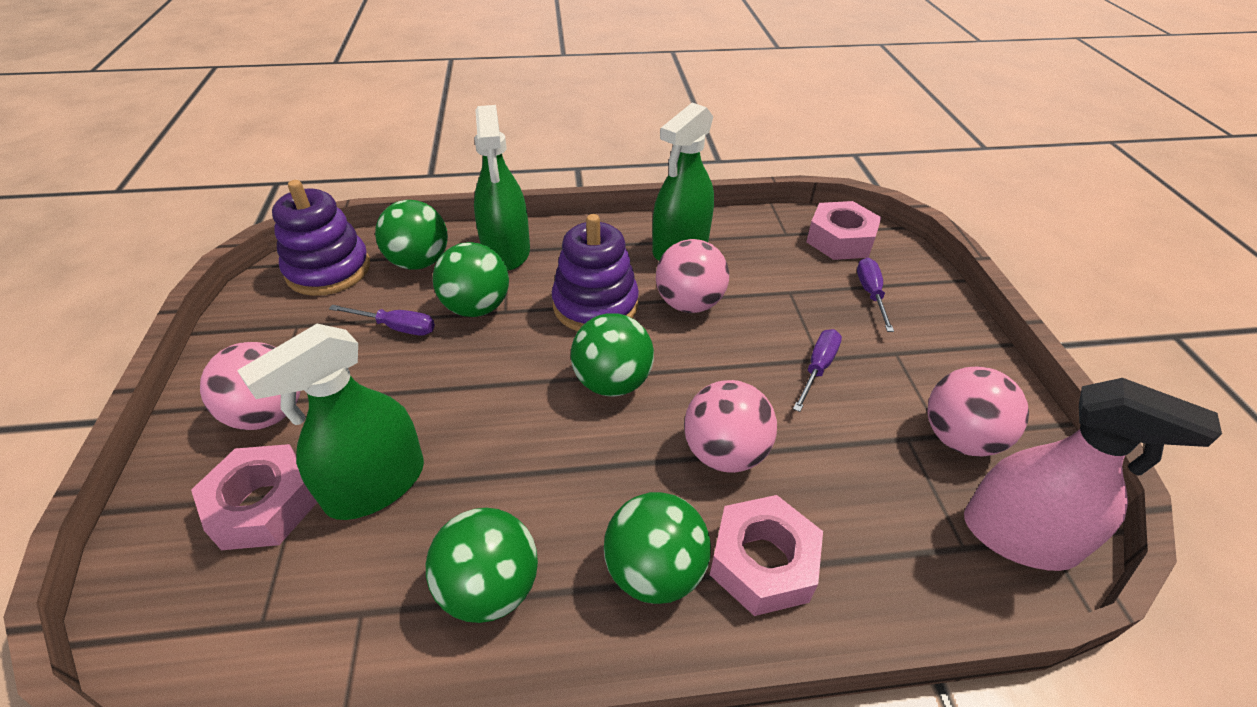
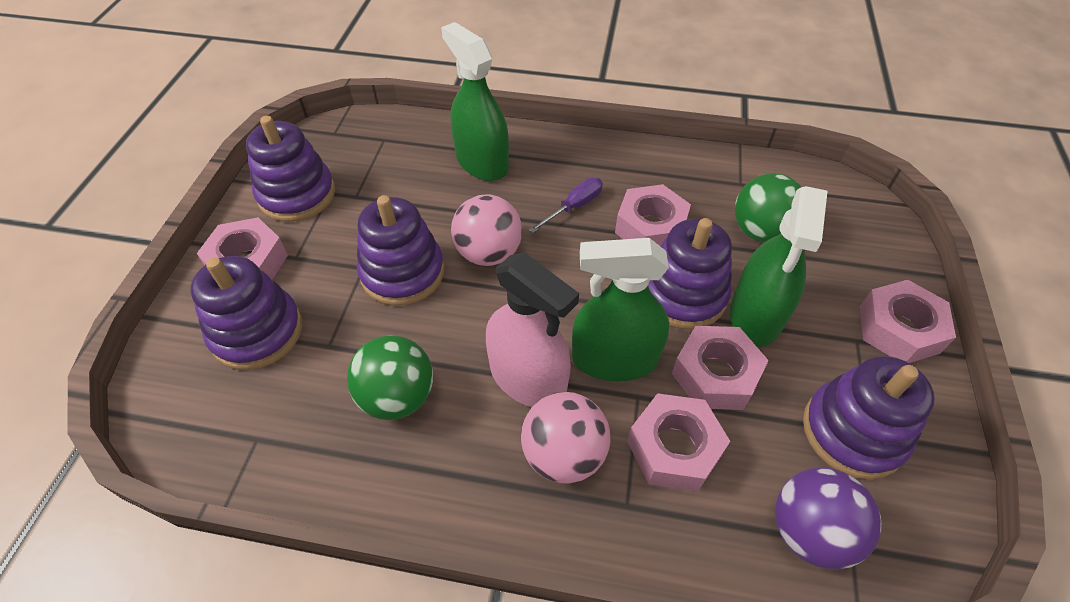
green ball: 5 -> 2
pink ball: 4 -> 2
pink nut: 3 -> 5
purple ball: 0 -> 1
purple screwdriver: 3 -> 1
purple stacking toy: 2 -> 5

